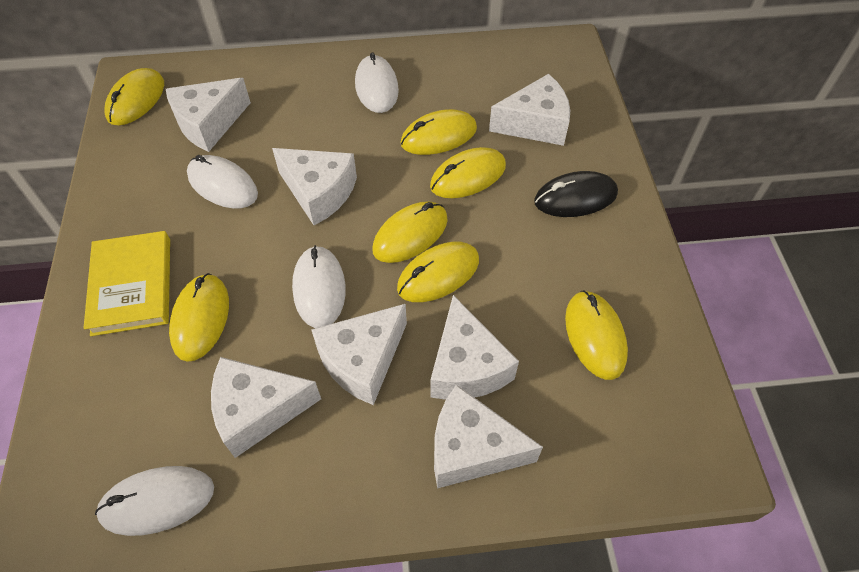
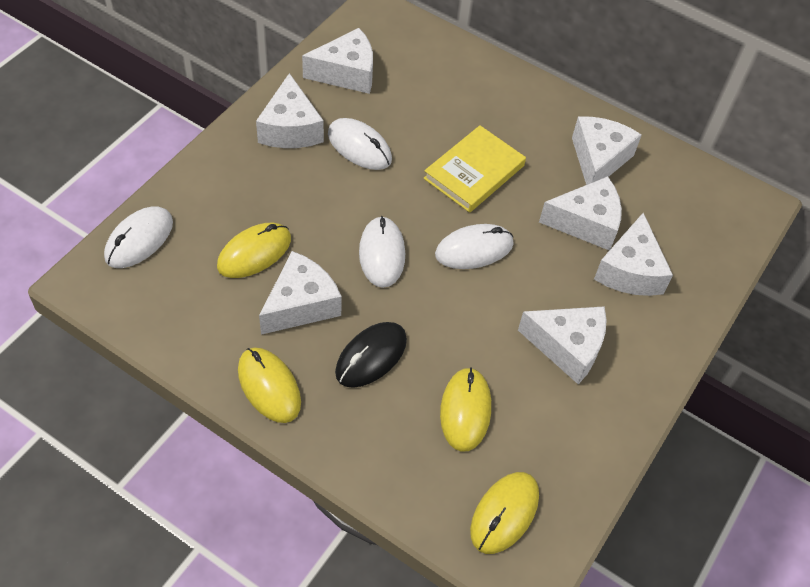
yellow mouse: 7 -> 4

